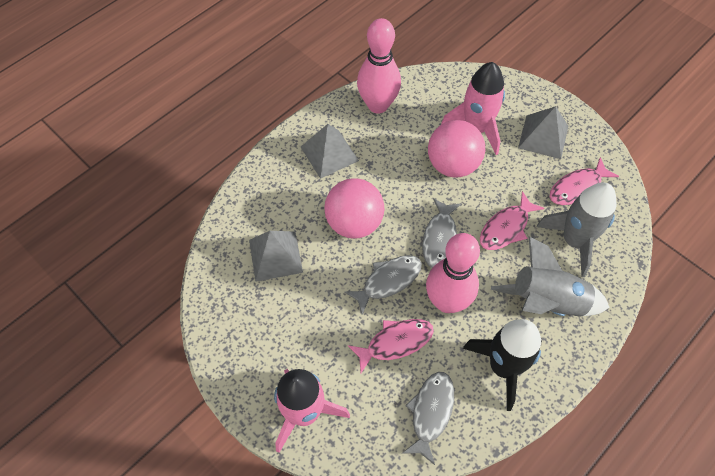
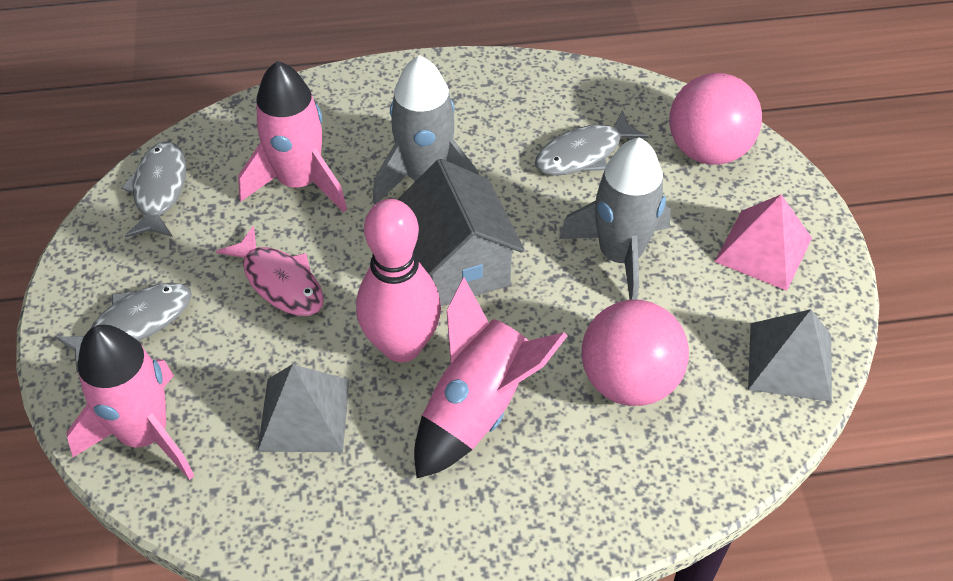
black rocket: 1 -> 0
grey house: 0 -> 1
grey pyramid: 3 -> 2
pink bowling pin: 2 -> 1
pink fish: 3 -> 1
pink pyramid: 0 -> 1
pink rocket: 2 -> 3

